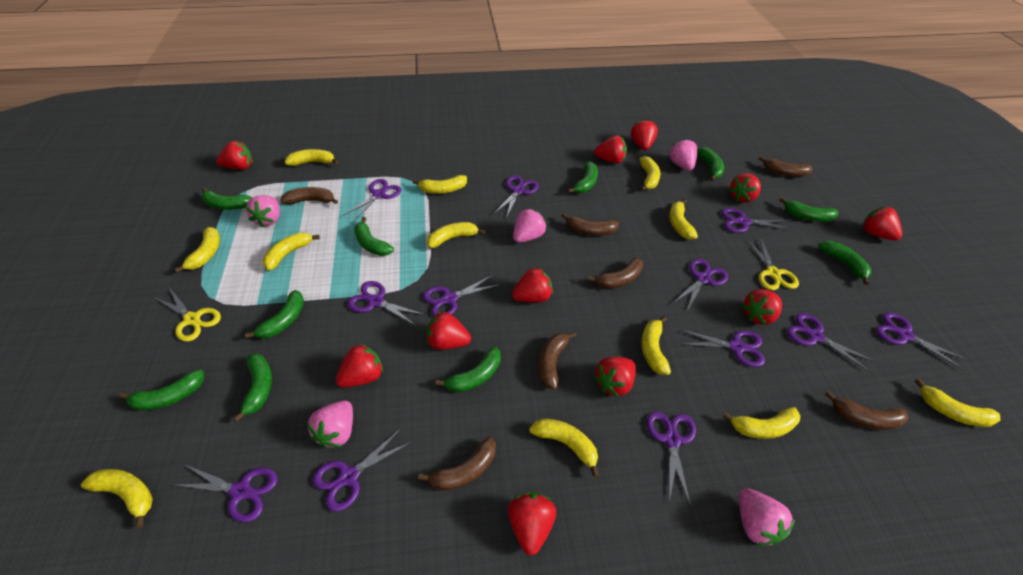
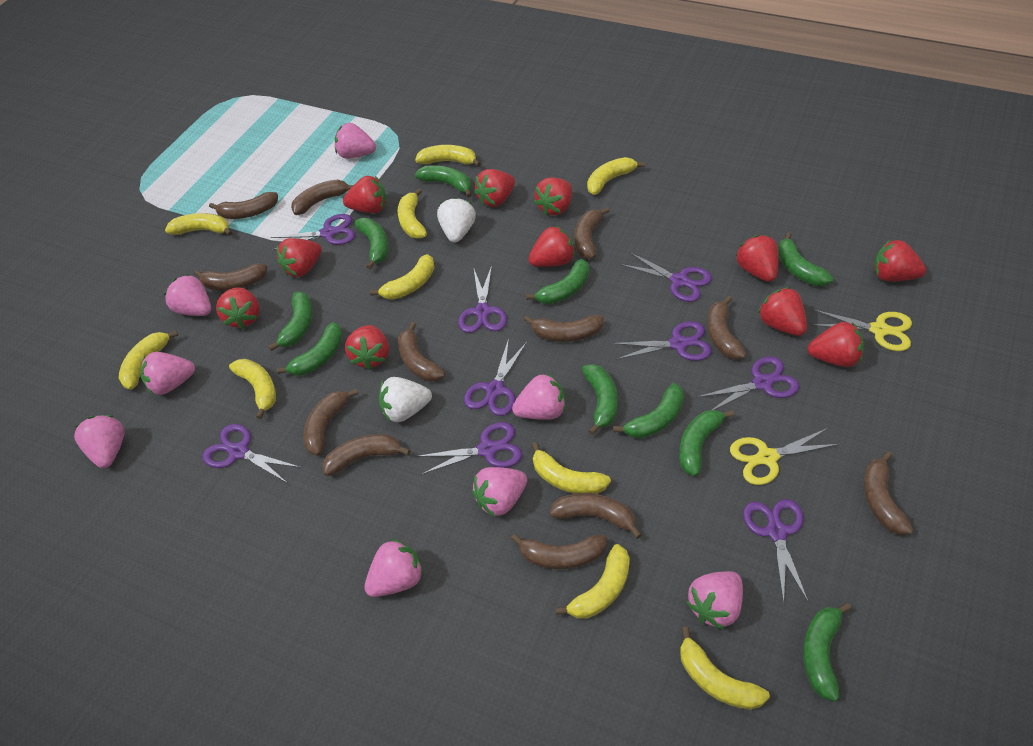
brown banana: 7 -> 12
pink strawberry: 5 -> 8
purple scissors: 12 -> 9
white strawberry: 0 -> 2
yellow banana: 12 -> 10

